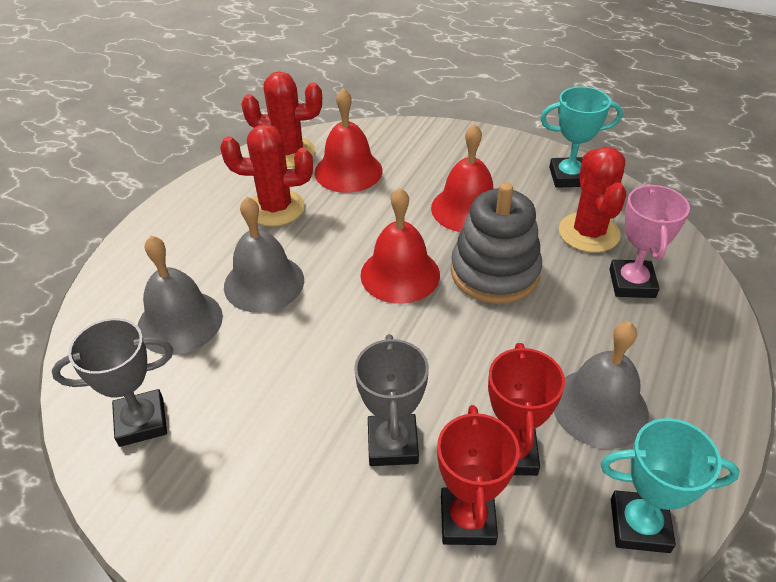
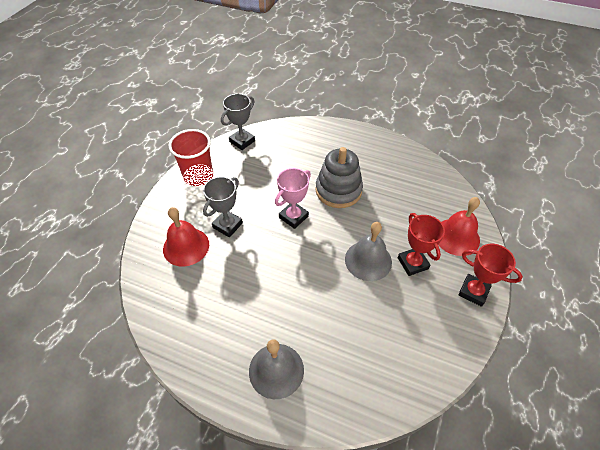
grey bell: 3 -> 2
red bell: 3 -> 2
red cactus: 3 -> 0
red cup: 0 -> 1
turquoise trophy: 2 -> 0

